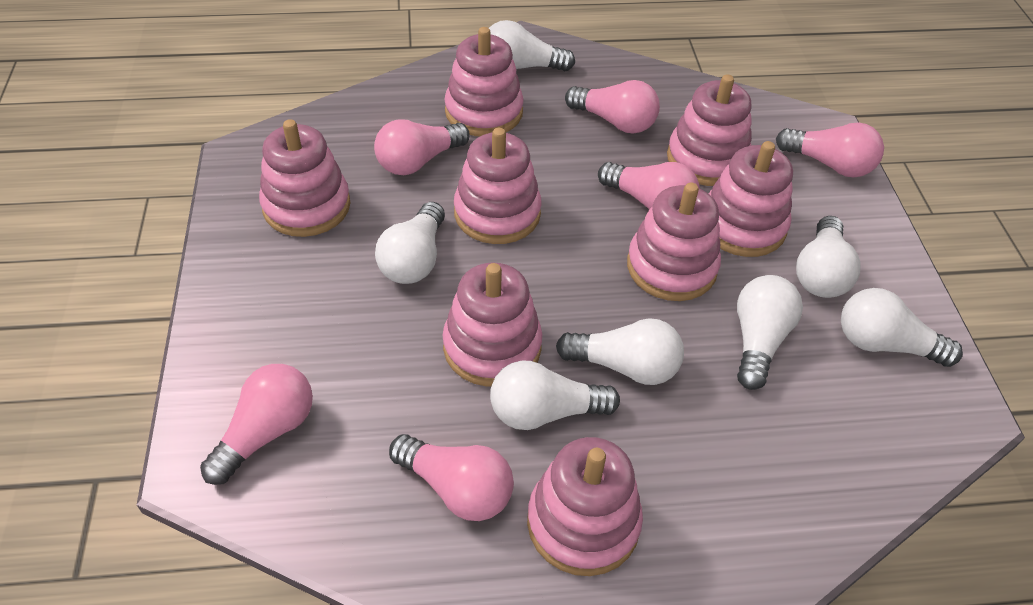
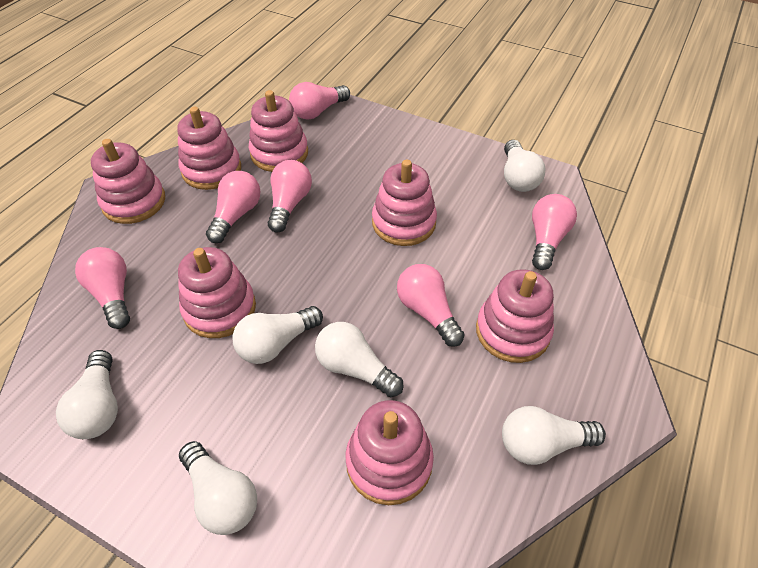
pink stacking toy: 8 -> 7
white light bulb: 7 -> 6

